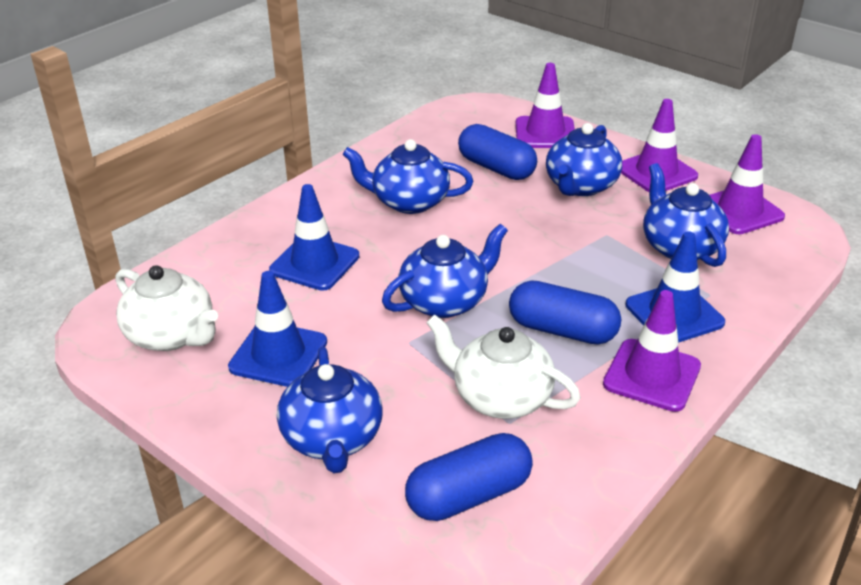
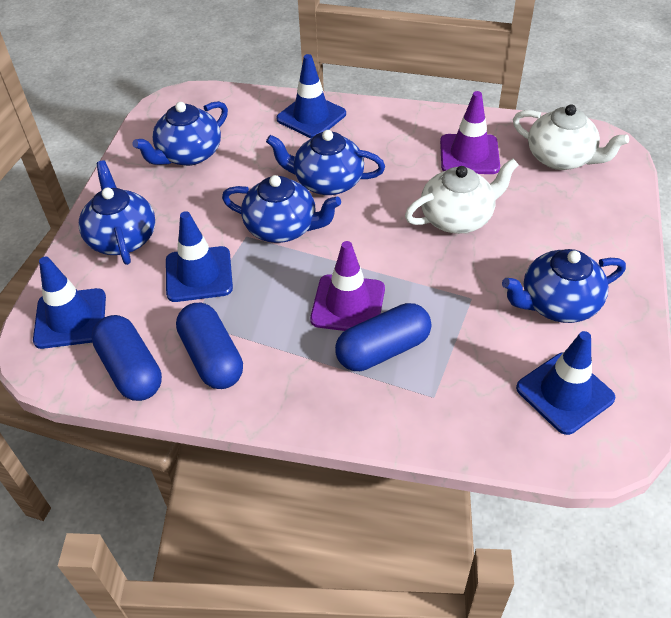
blue traffic cone: 3 -> 4
purple traffic cone: 4 -> 2

